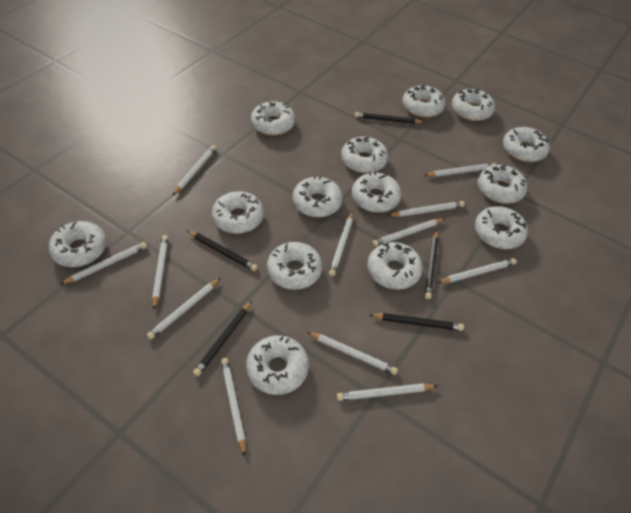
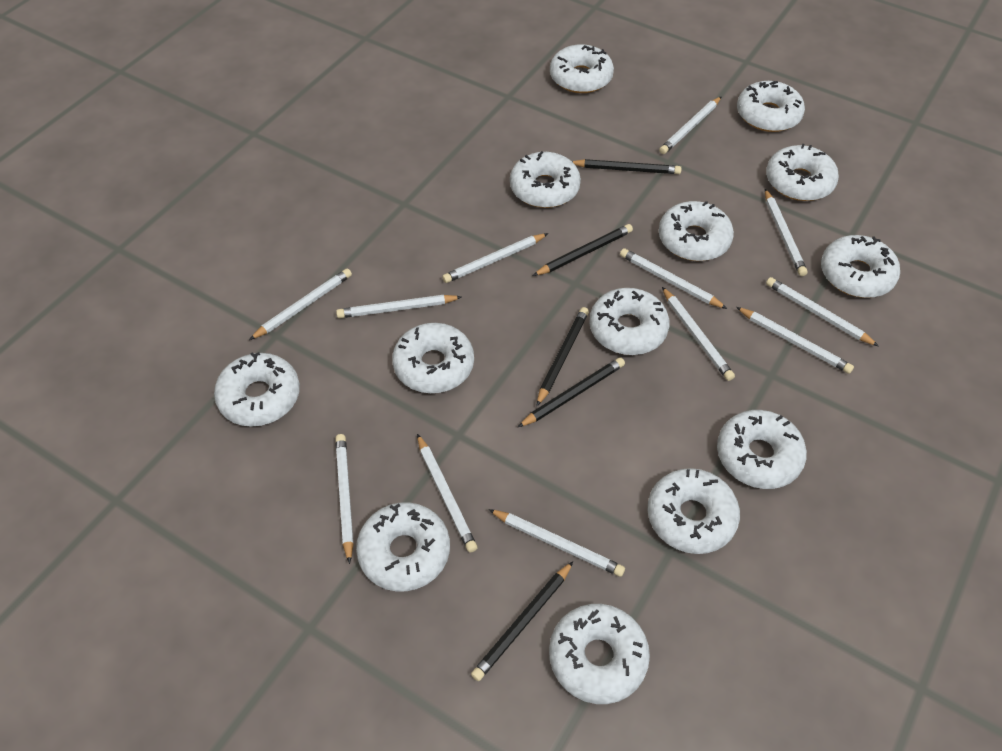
white donut: 14 -> 13

